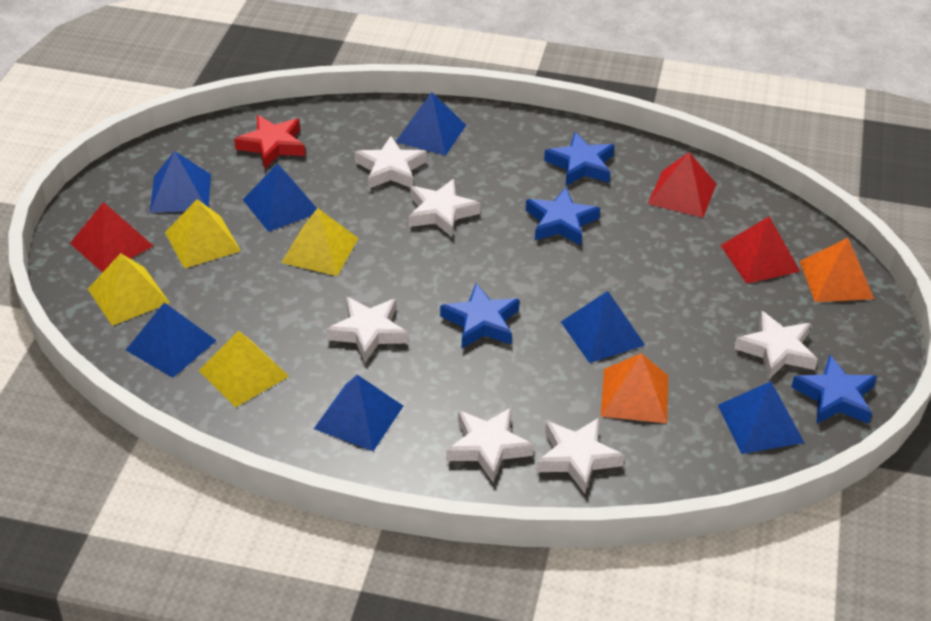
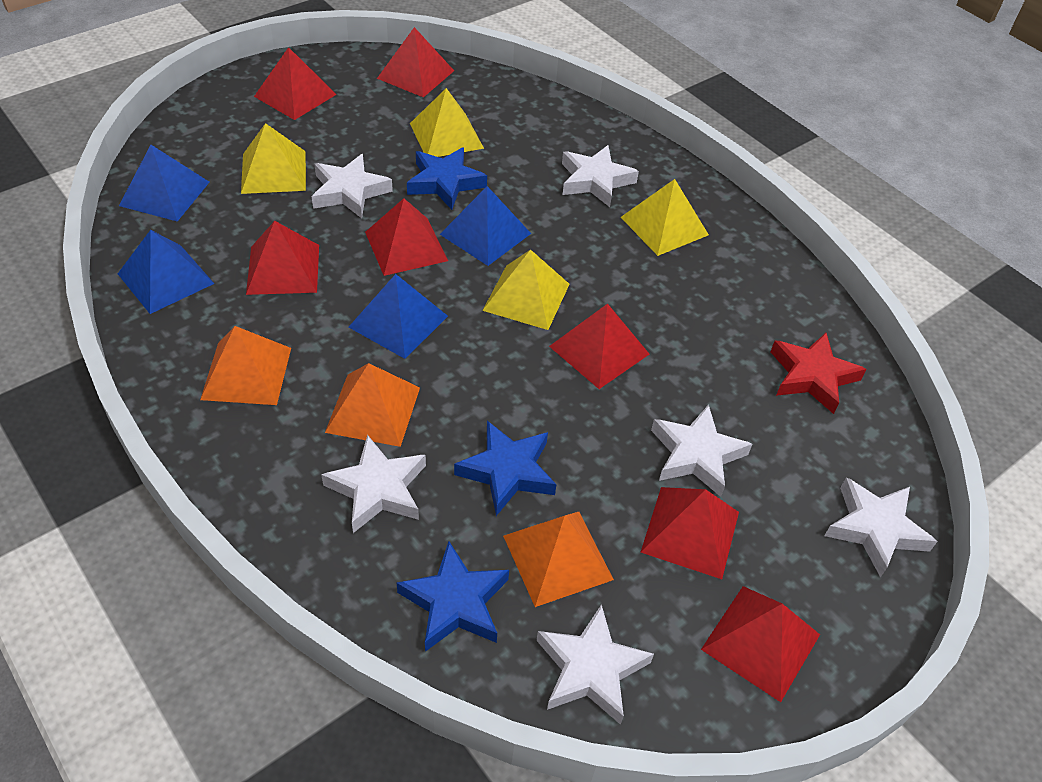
blue pyramid: 7 -> 4
blue star: 4 -> 3
orange pyramid: 2 -> 3
red pyramid: 3 -> 7

